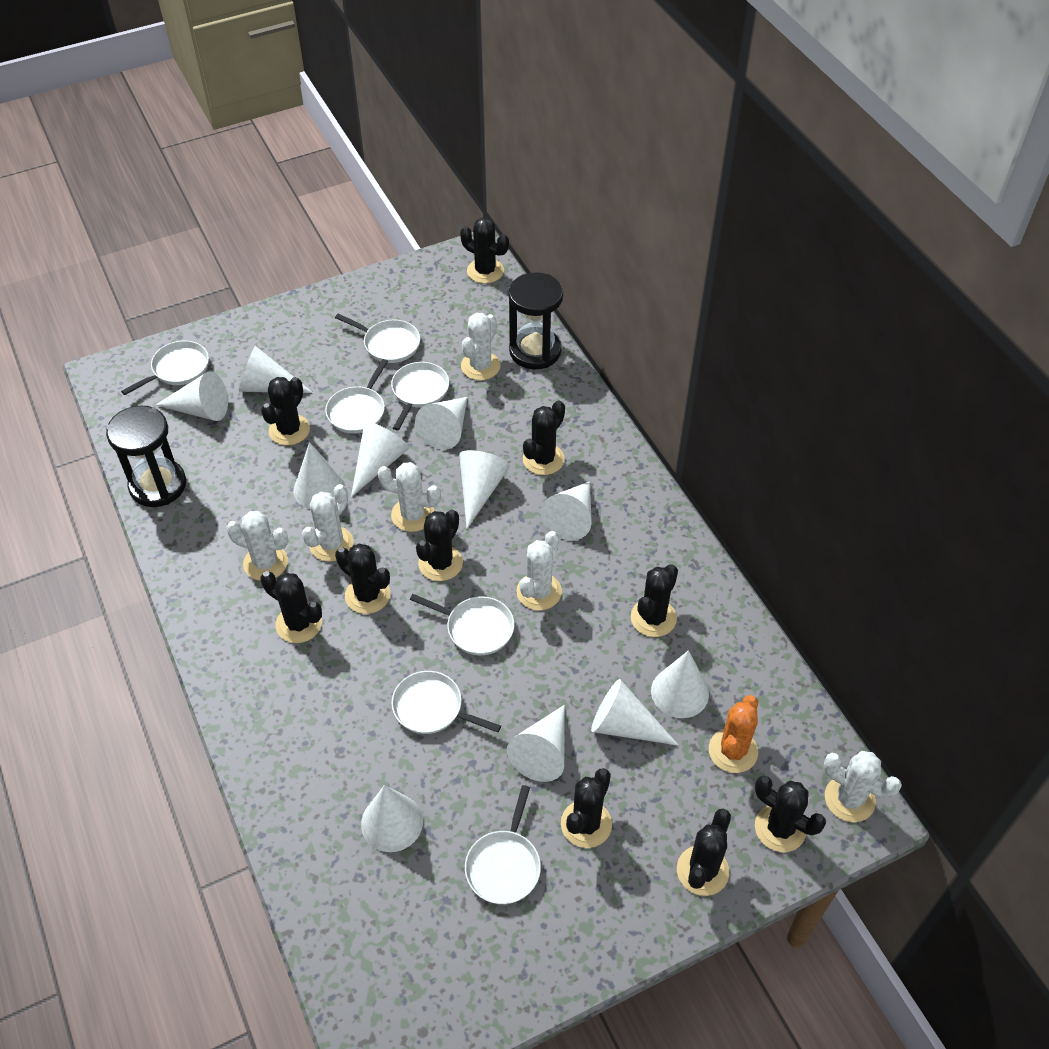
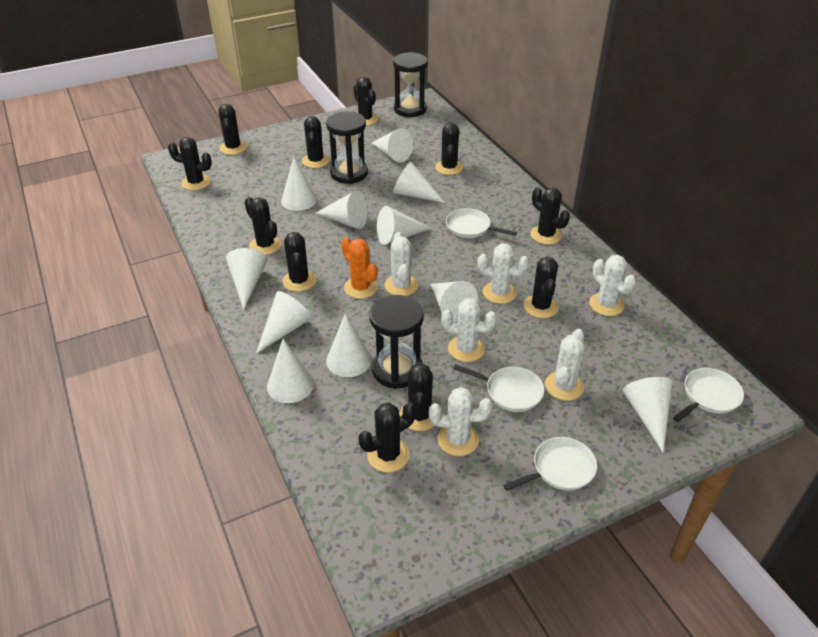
black cactus: 10 -> 11
black hourglass: 2 -> 3
white pan: 7 -> 4

